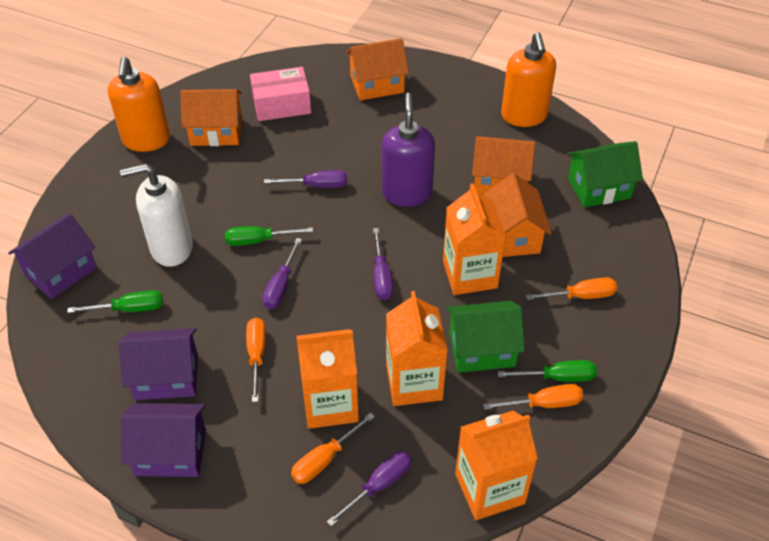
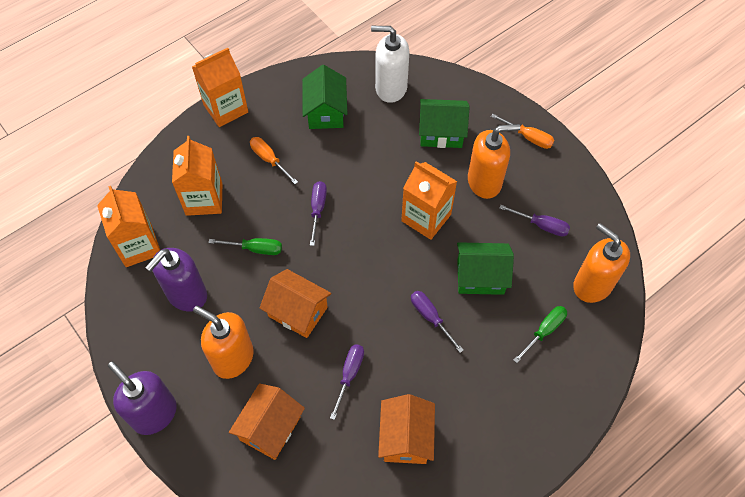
green house: 2 -> 3
green screwdriver: 3 -> 2
orange house: 4 -> 3
orange screwdriver: 4 -> 2
orange soap dispenser: 2 -> 3
pink box: 1 -> 0
purple house: 3 -> 0
purple soap dispenser: 1 -> 2

